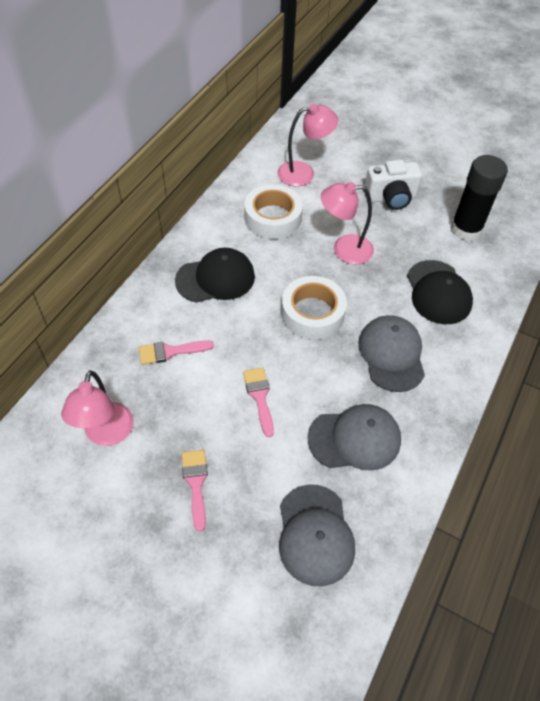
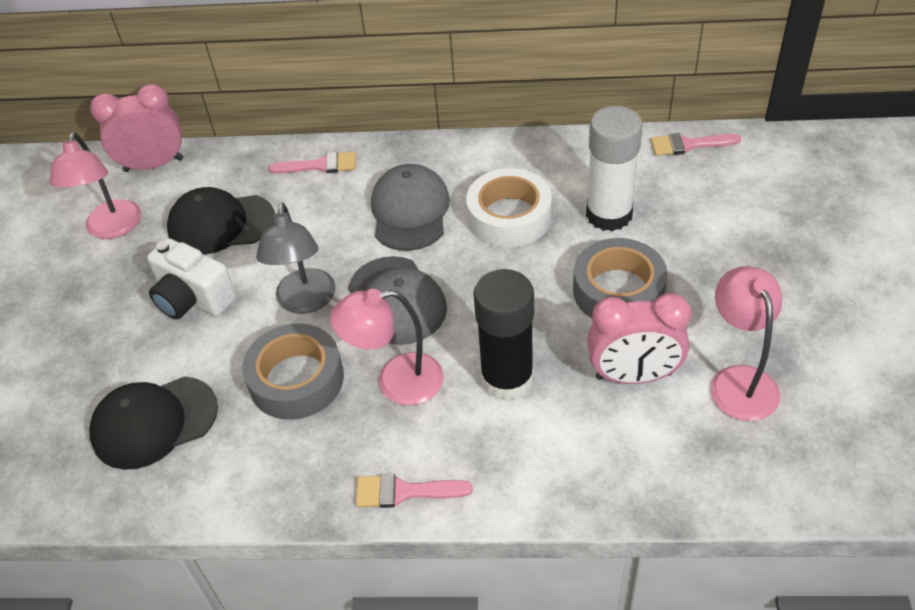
grey cap: 3 -> 2
grey lamp: 0 -> 1
grey tape: 0 -> 2
pink clock: 0 -> 2
white glue stick: 0 -> 1
white tape: 2 -> 1

